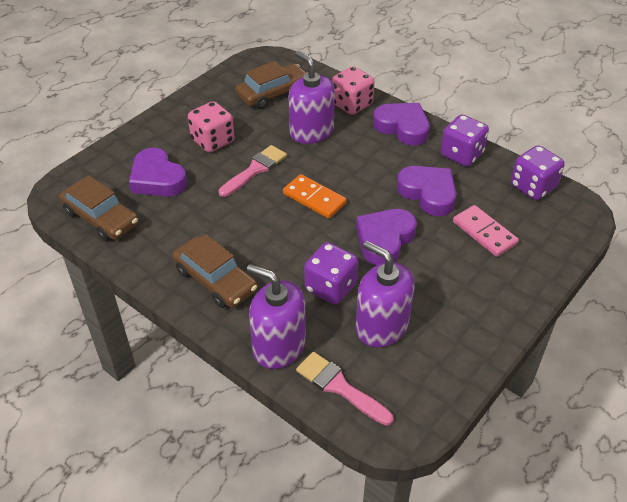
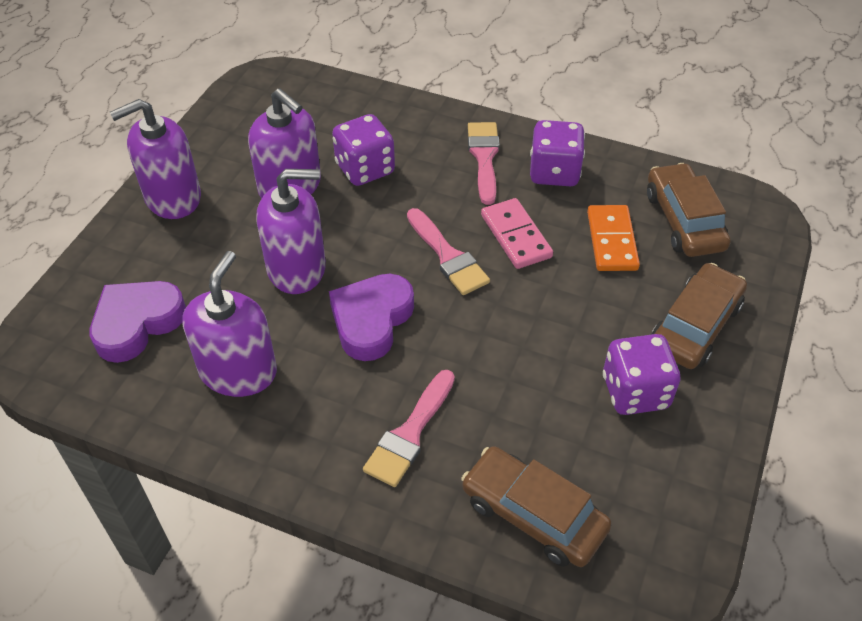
pink brush: 2 -> 3
pink dice: 2 -> 0
purple heart: 4 -> 2
purple soap dispenser: 3 -> 4

